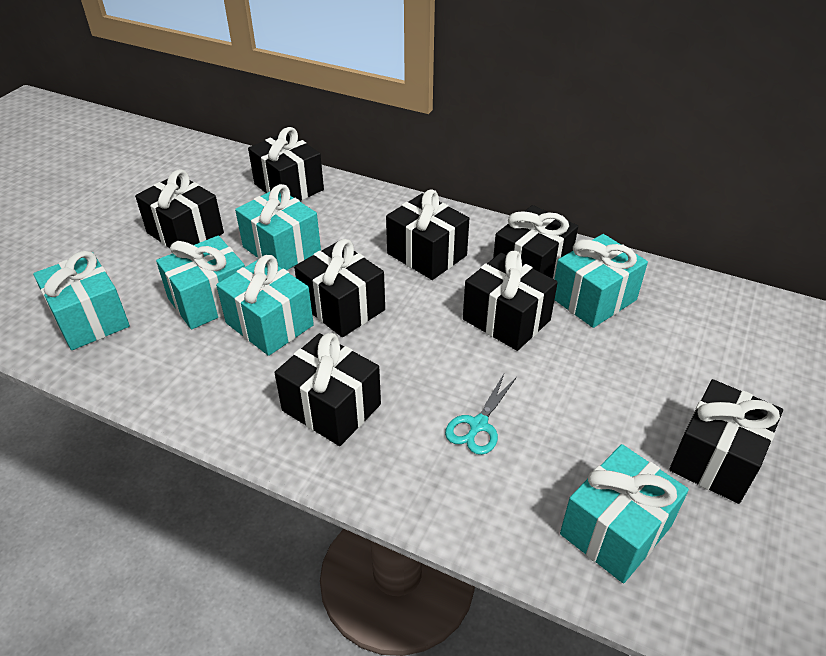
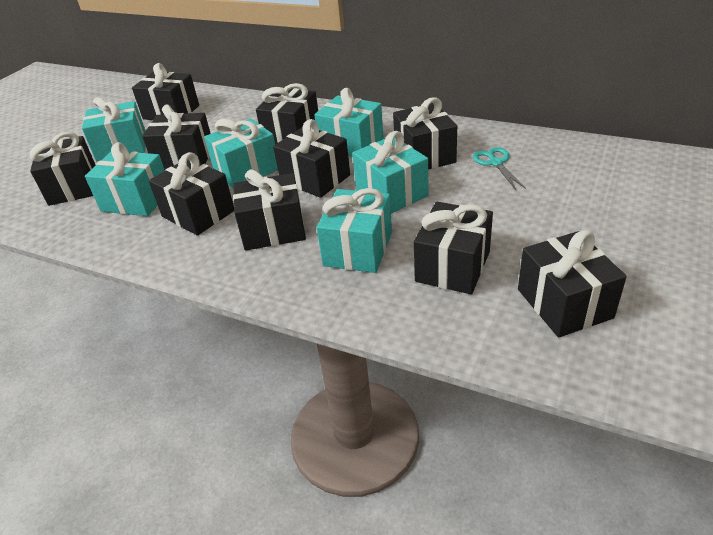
black gift: 8 -> 10

